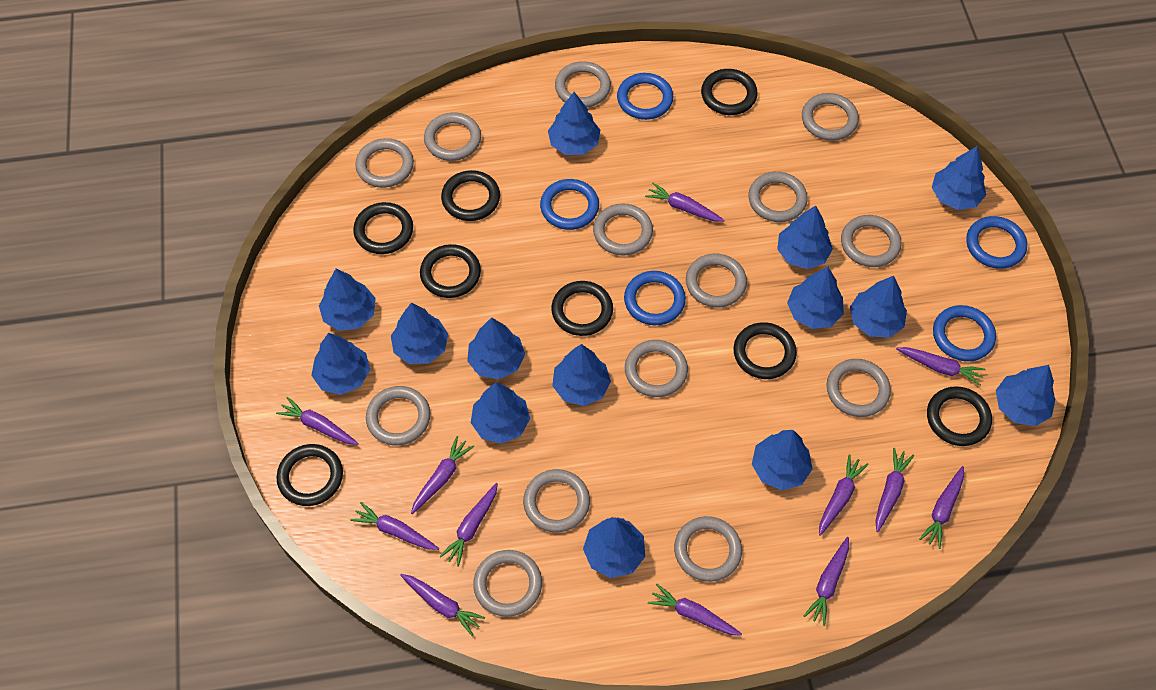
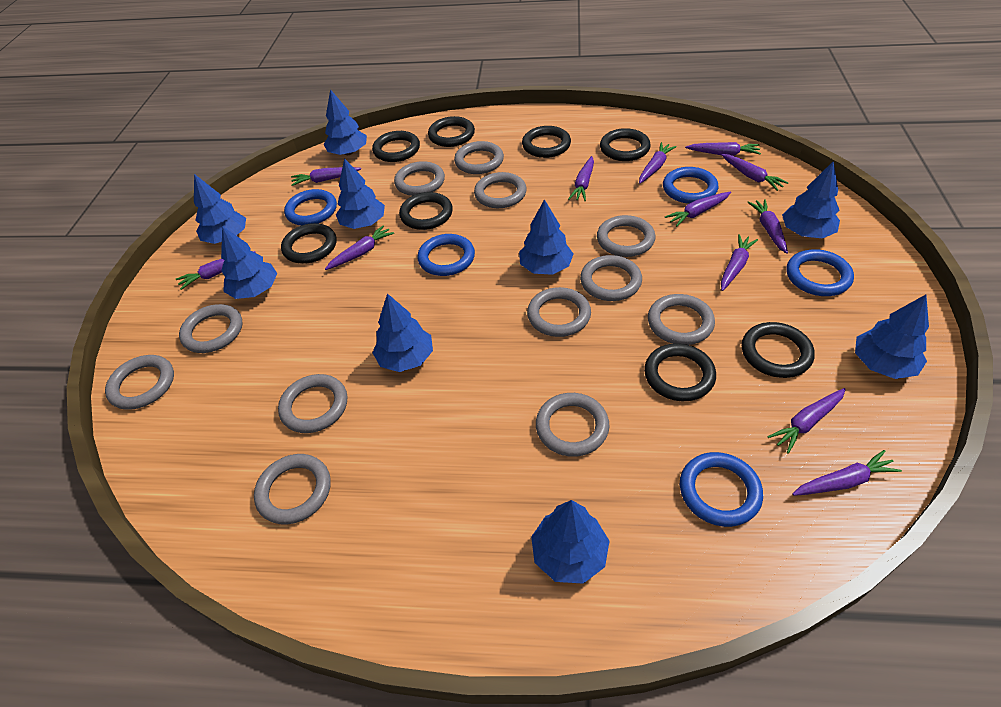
blue tree: 14 -> 9
grey ring: 14 -> 12

